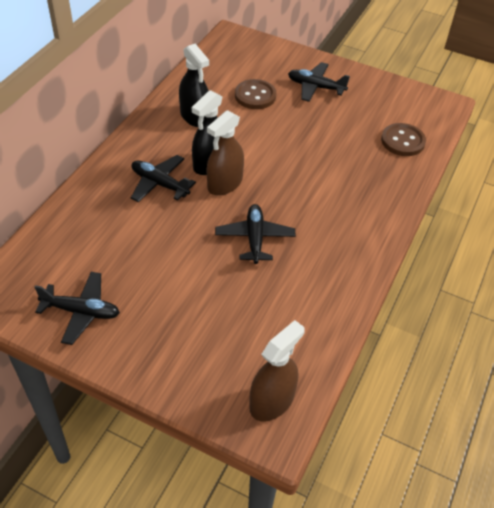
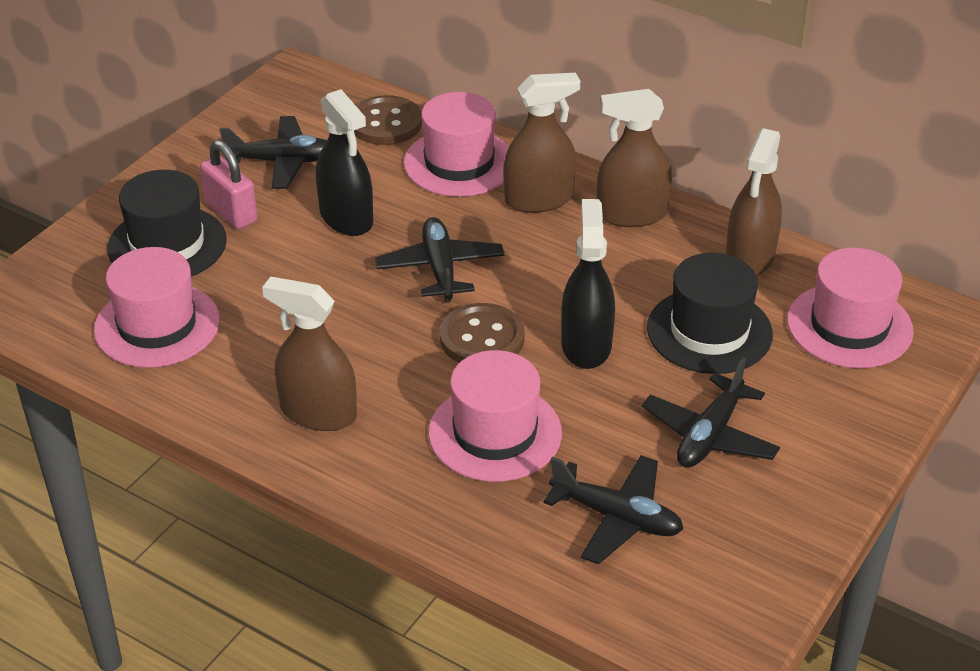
black hat: 0 -> 2
brown spray bottle: 2 -> 4
pink hat: 0 -> 4
pink padlock: 0 -> 1

